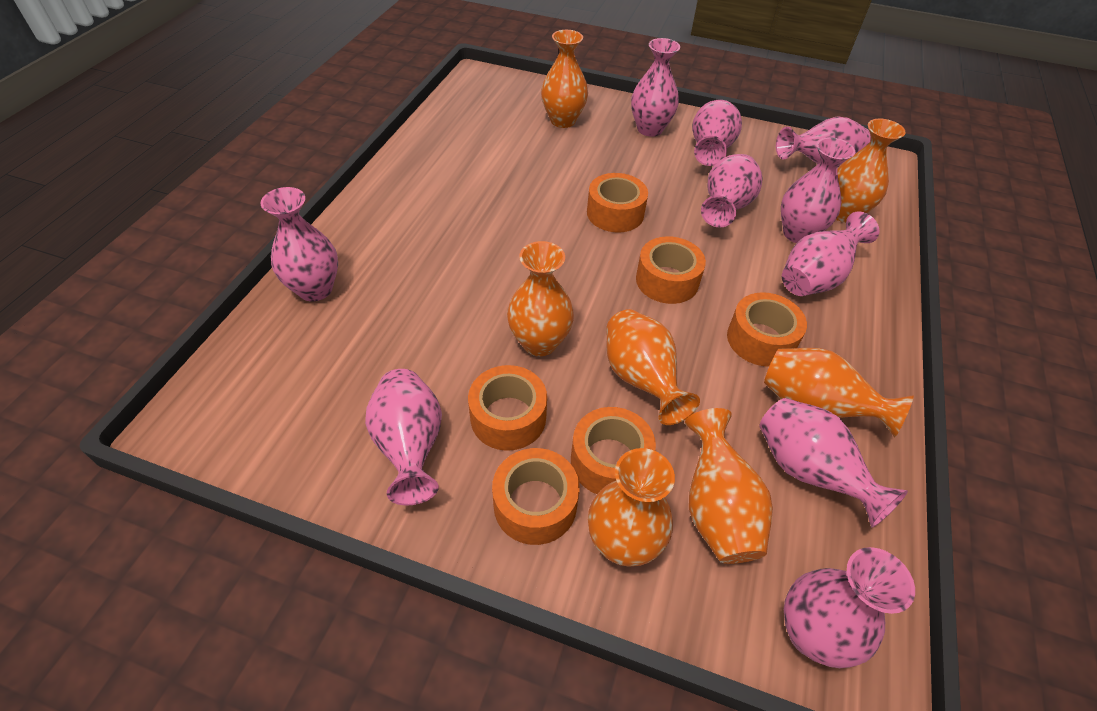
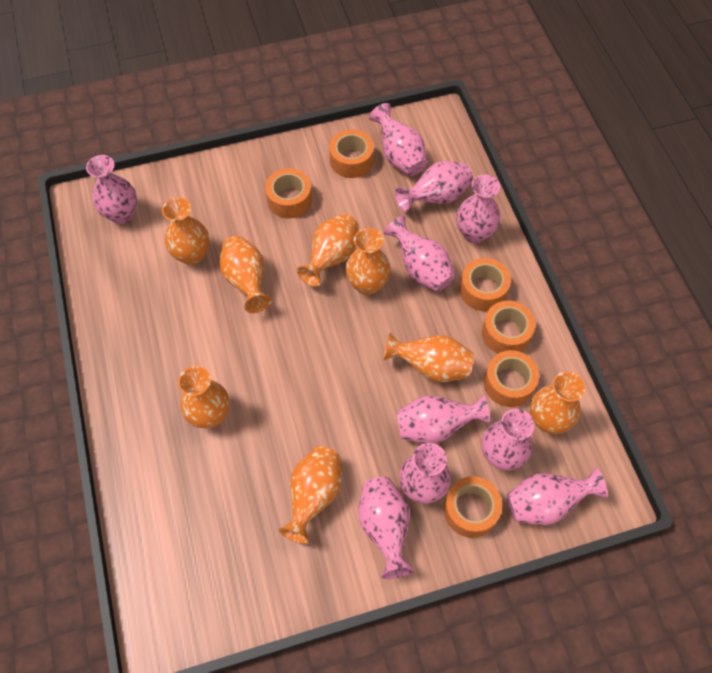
orange vase: 7 -> 8

